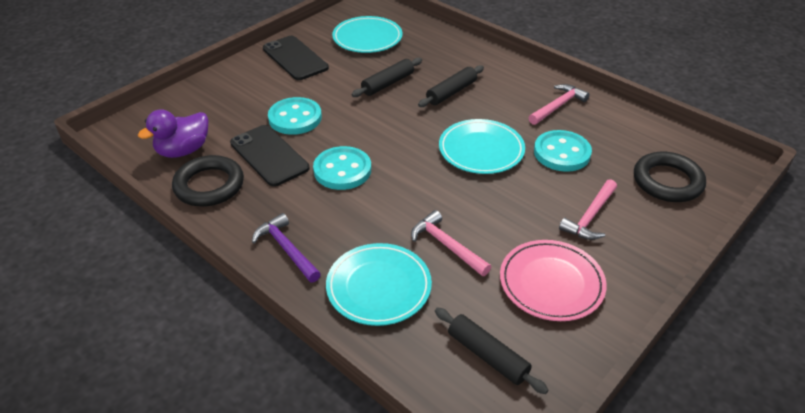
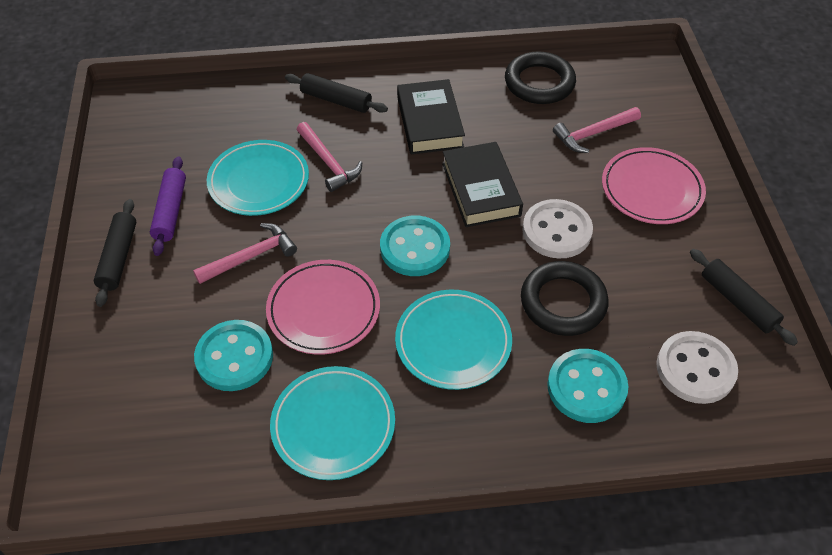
black book: 0 -> 2
black phone: 2 -> 0
pink plate: 1 -> 2
purple duck: 1 -> 0
purple hammer: 1 -> 0
purple rolling pin: 0 -> 1
white button: 0 -> 2

